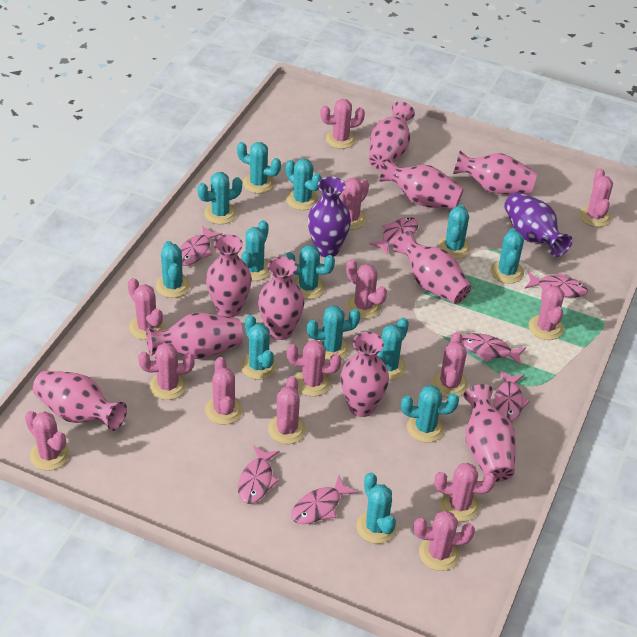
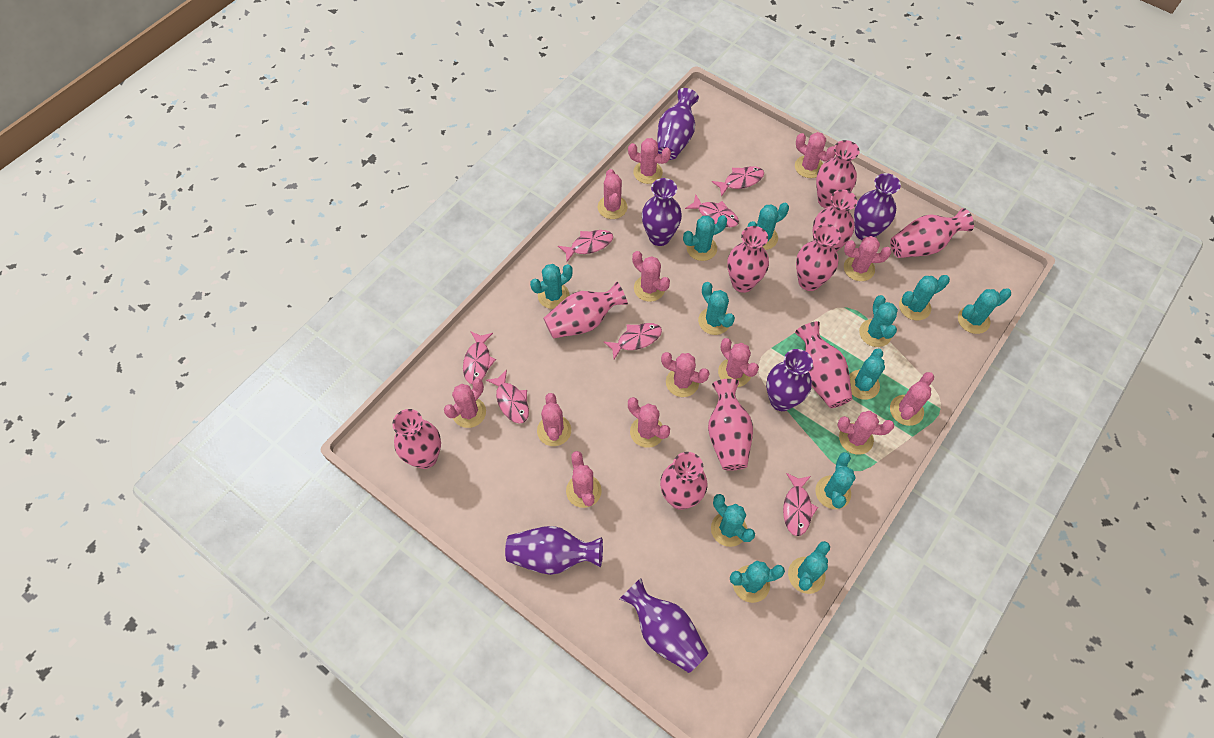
pink cactus: 14 -> 13
purple vase: 2 -> 6
turquoise cactus: 13 -> 12

